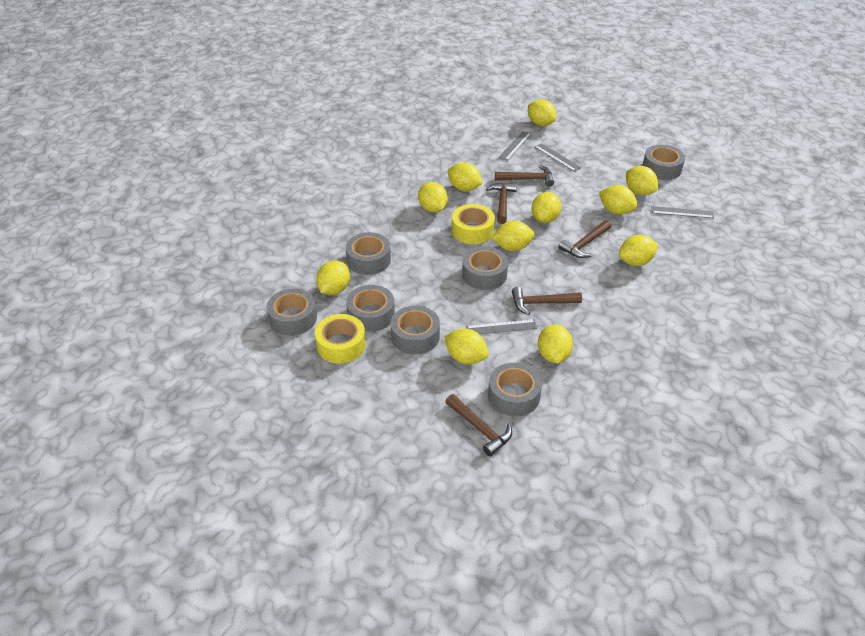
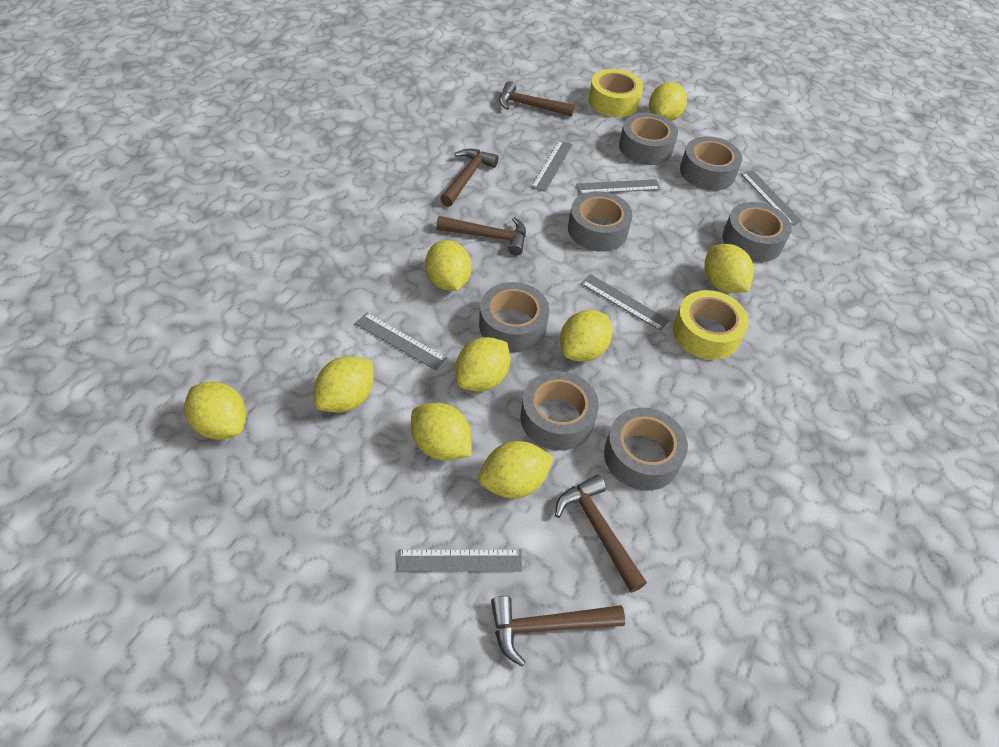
grey ruler: 4 -> 6
yellow lemon: 11 -> 9

